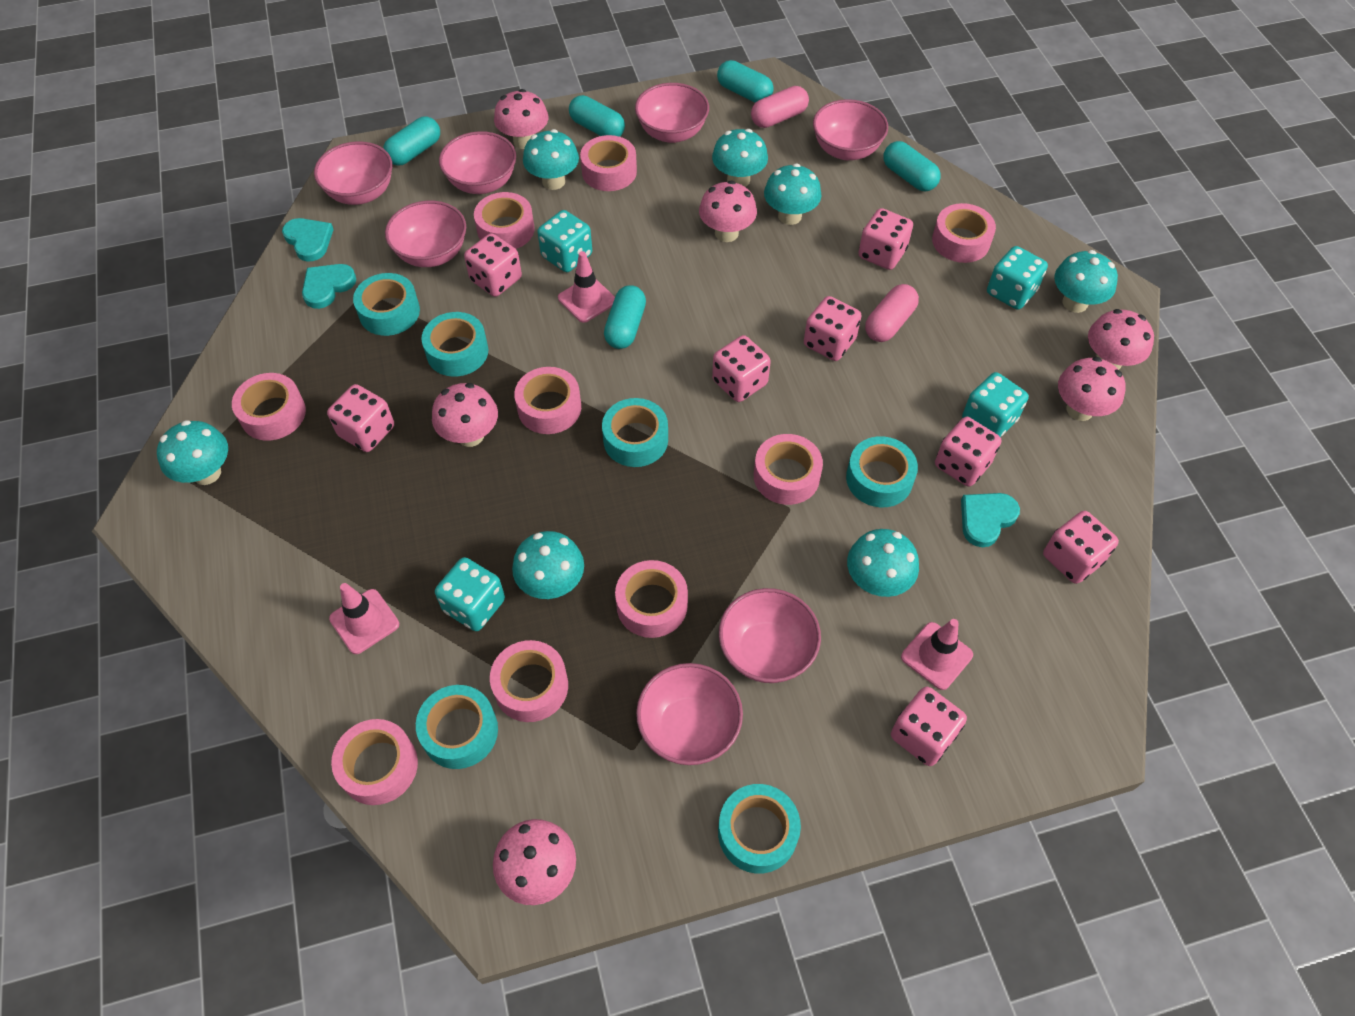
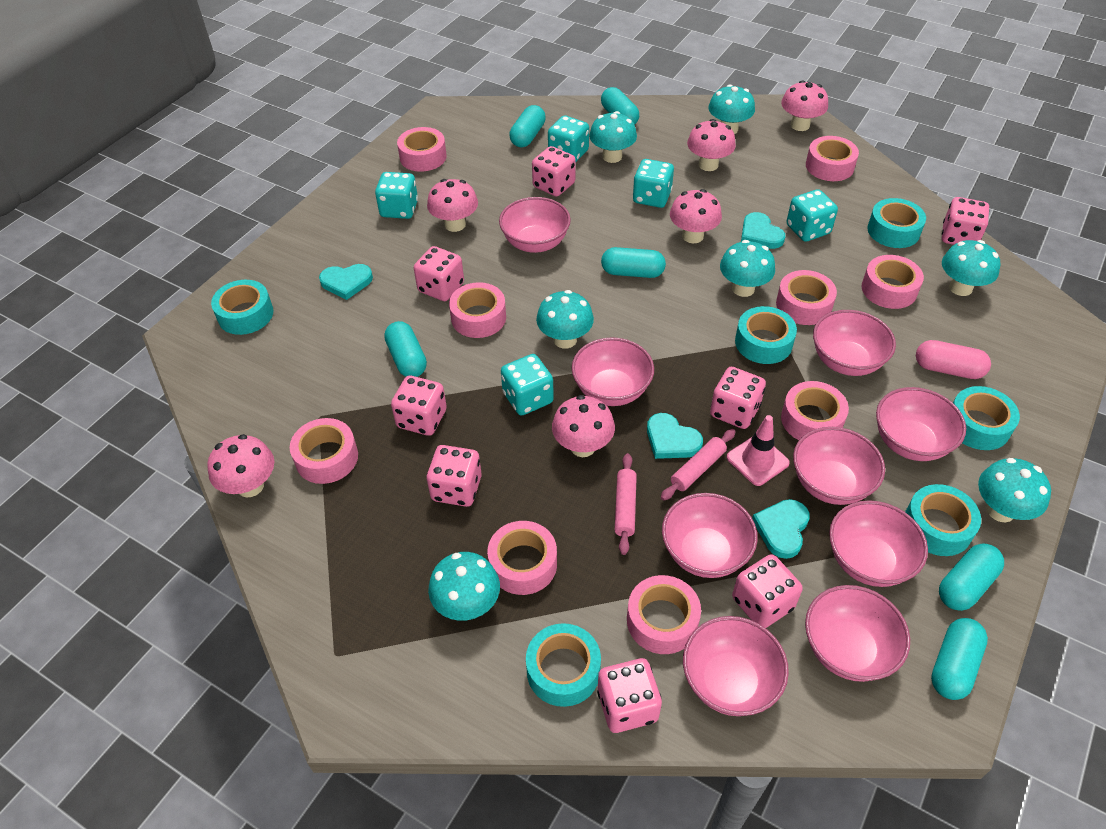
pink bowl: 7 -> 9
pink capsule: 2 -> 1
pink rolling pin: 0 -> 2
pink traffic cone: 3 -> 1
turquoise capsule: 5 -> 6
turquoise dice: 4 -> 5
turquoise heart: 3 -> 4

